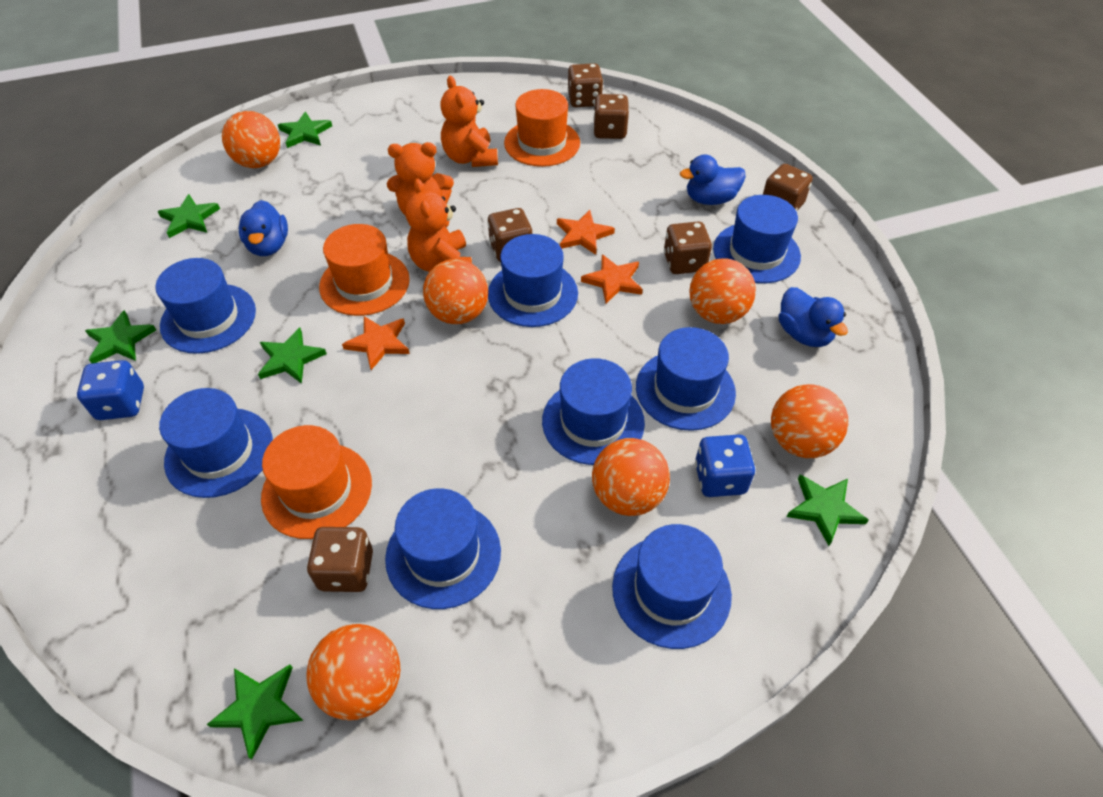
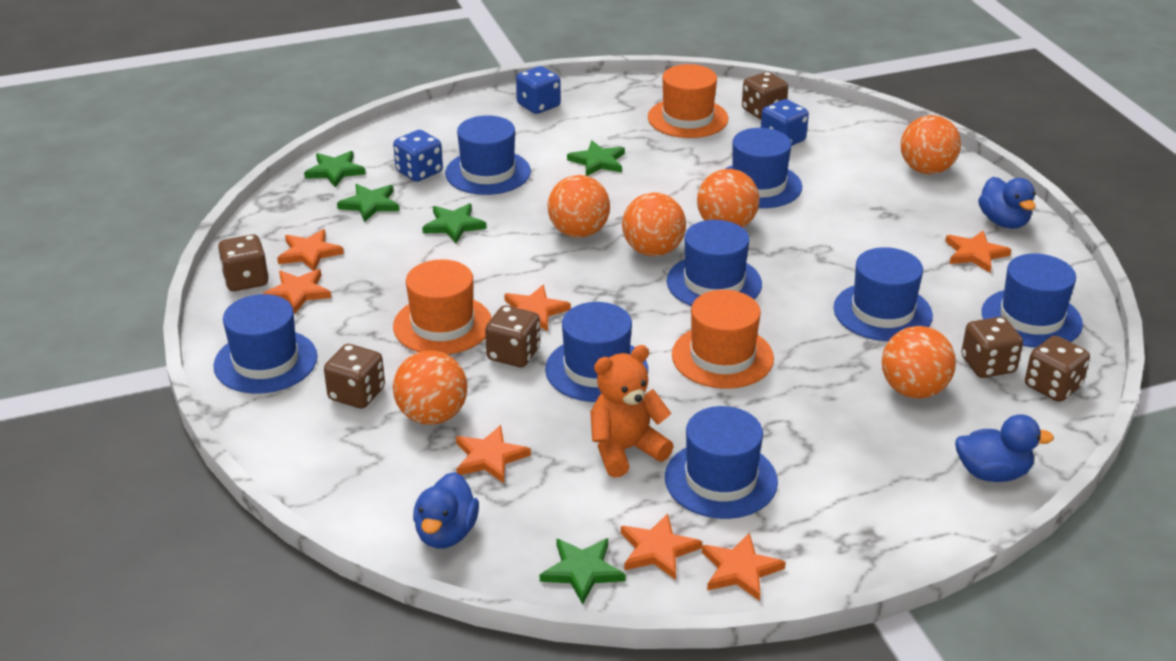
blue dice: 2 -> 3
green star: 6 -> 5
orange star: 3 -> 7
orange teddy bear: 3 -> 1

